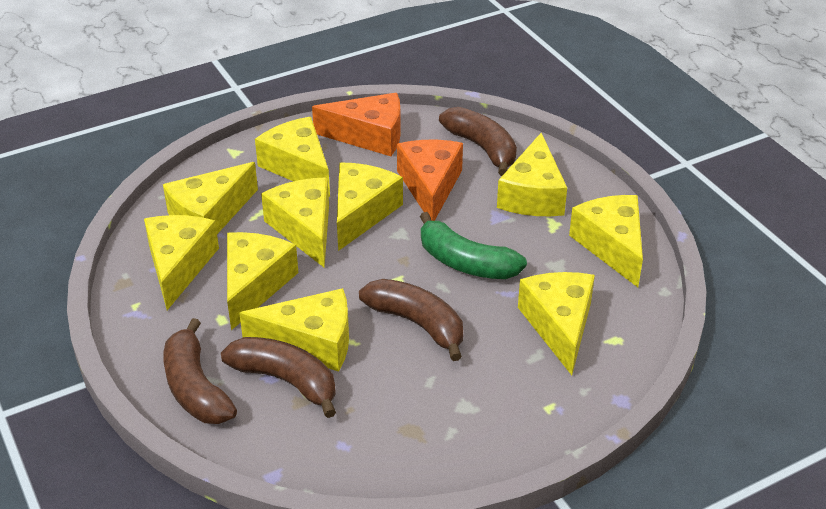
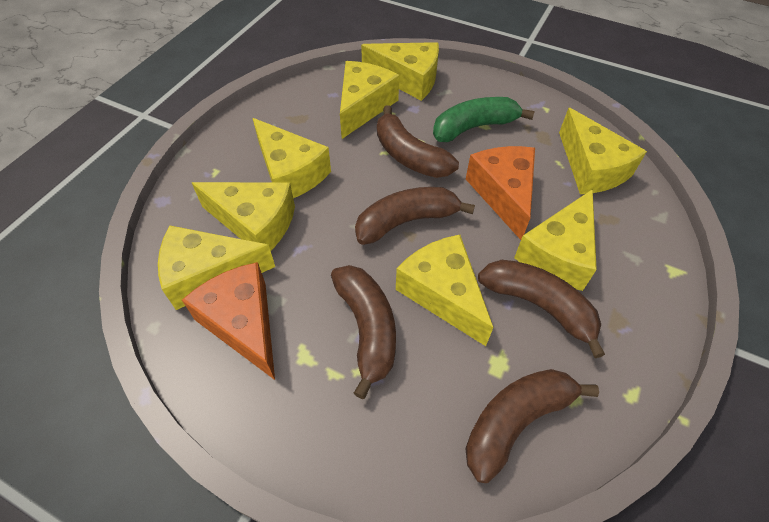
brown banana: 4 -> 5
yellow cheese: 10 -> 8

